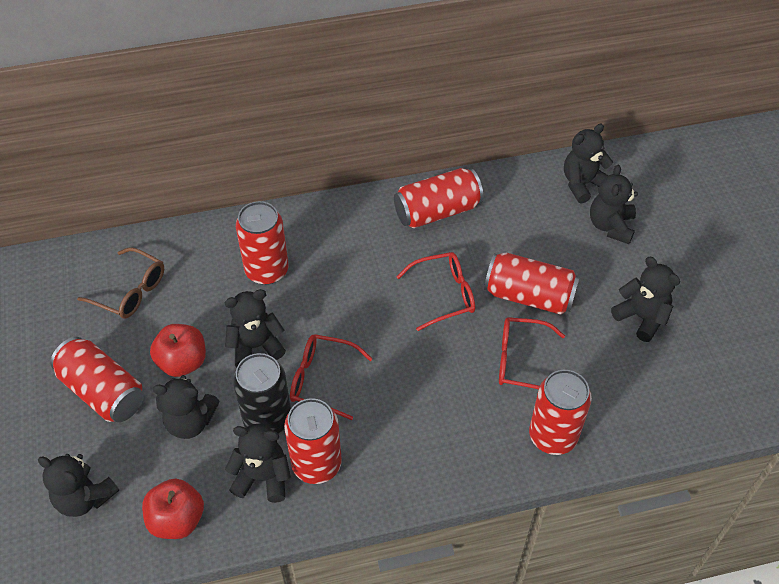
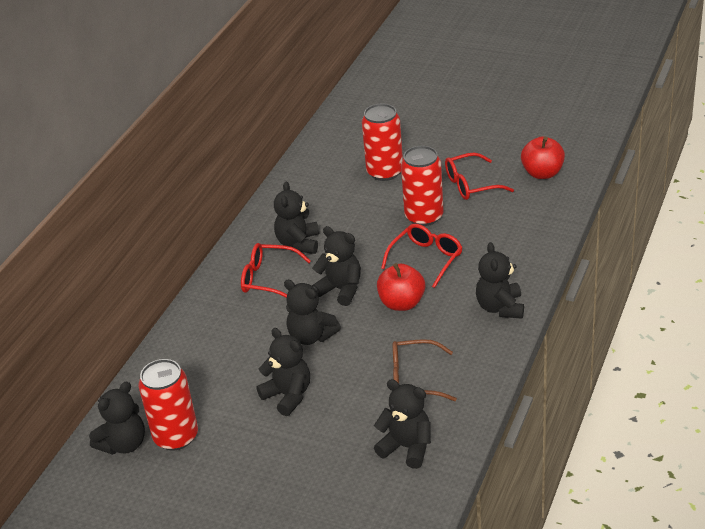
black can: 1 -> 0
red can: 6 -> 3

